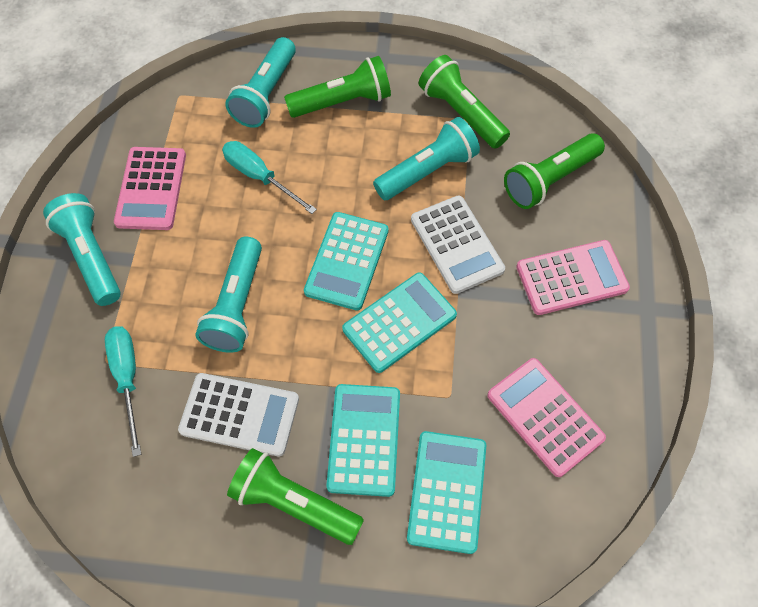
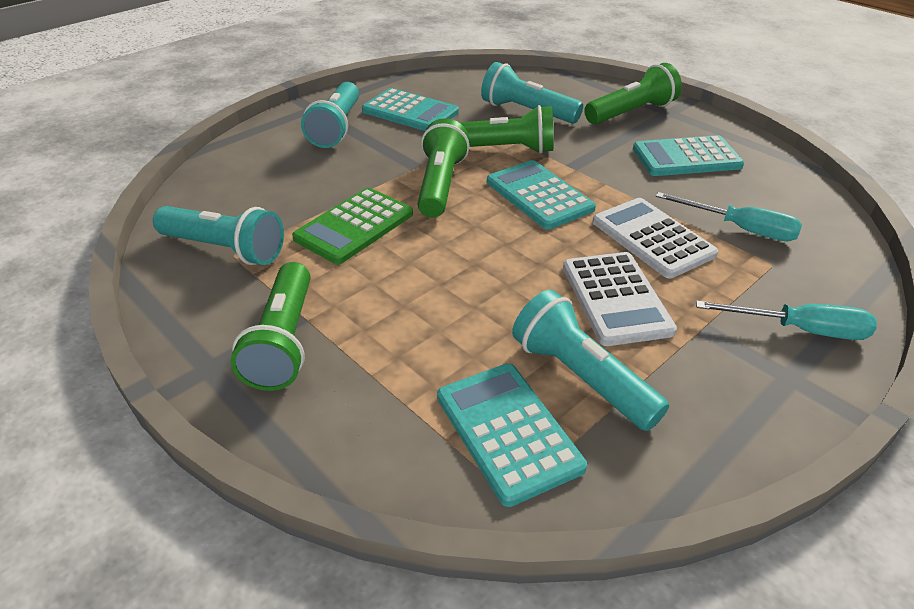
green calculator: 0 -> 1
pink calculator: 3 -> 0

